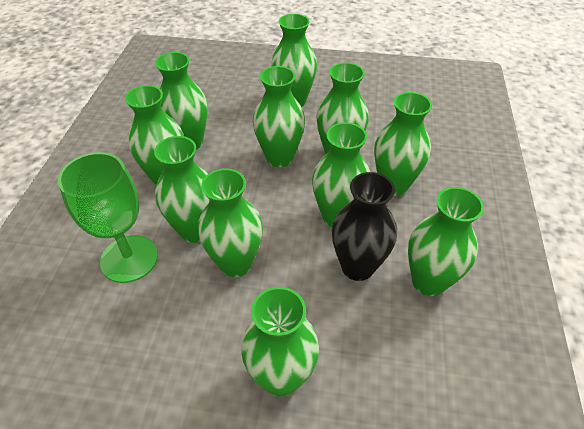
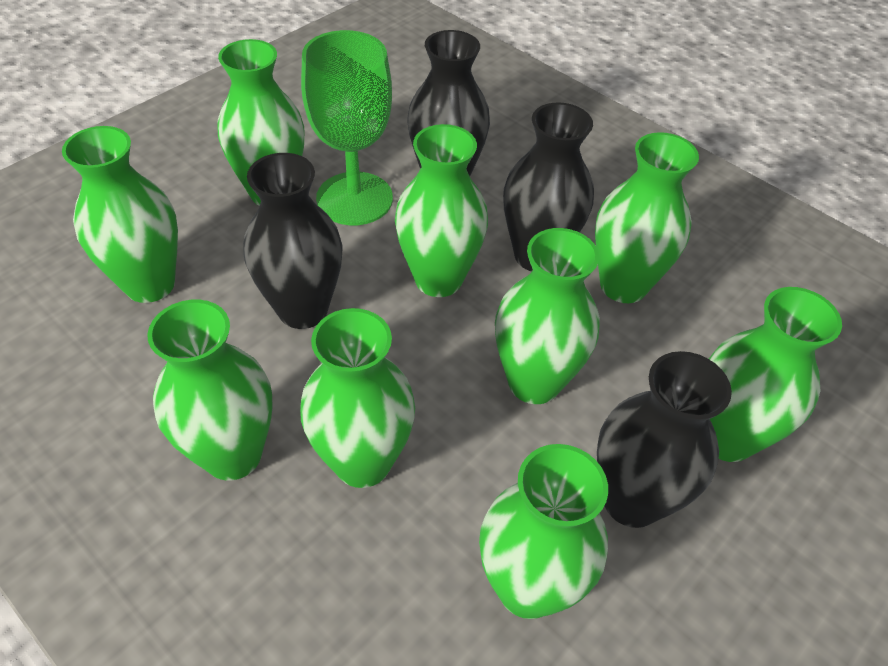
black vase: 1 -> 4
green vase: 11 -> 9

